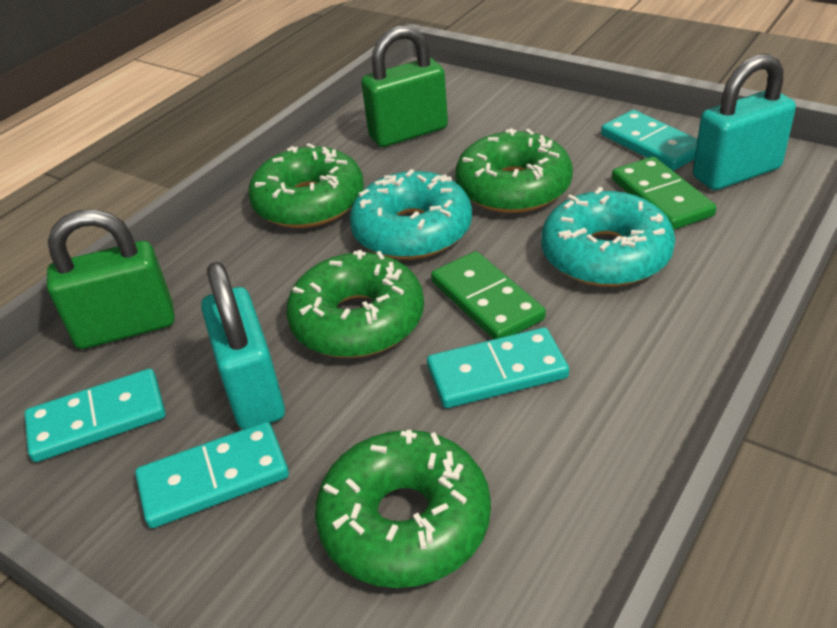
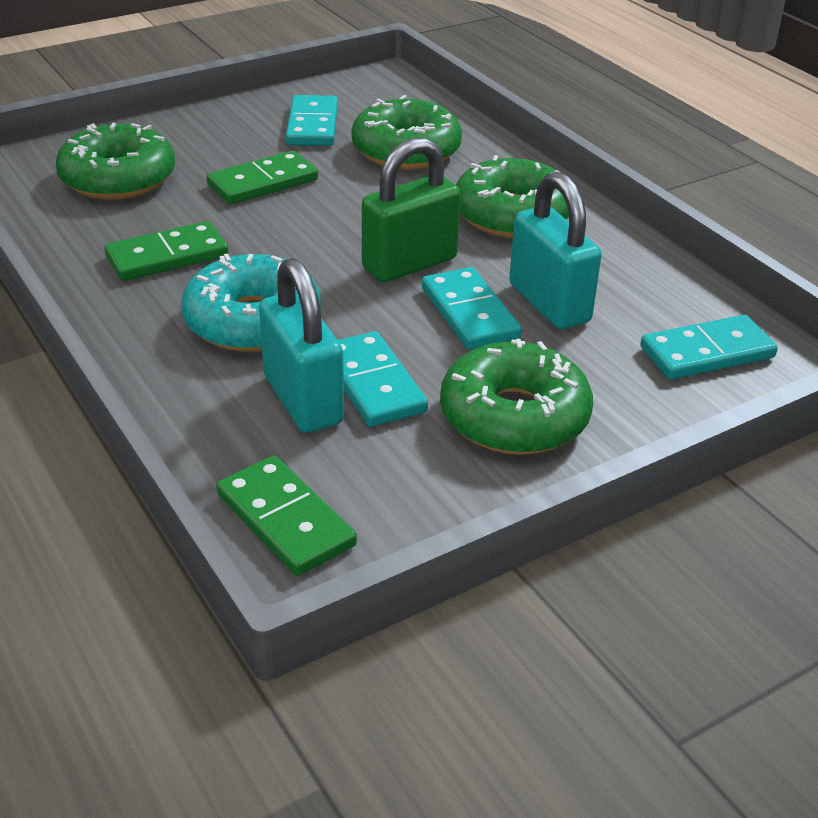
green domino: 2 -> 3
green padlock: 2 -> 1
turquoise donut: 2 -> 1

